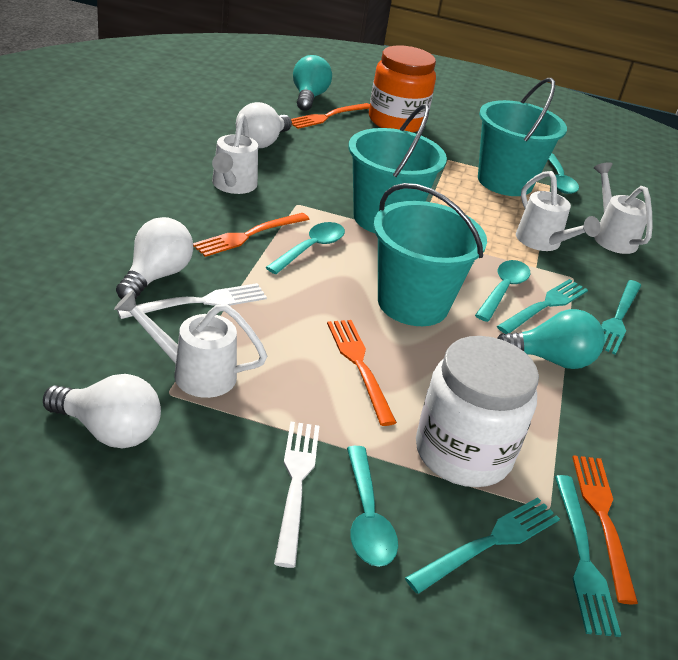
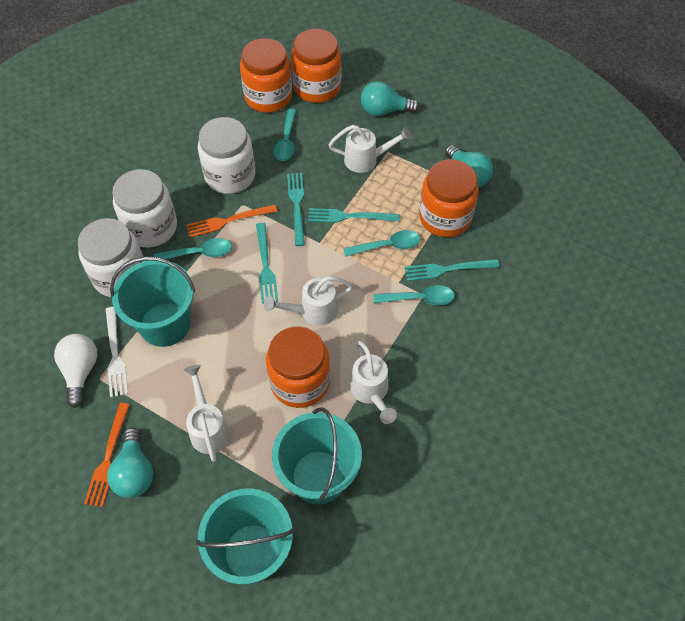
orange fork: 4 -> 2
orange jar: 1 -> 4
turquoise light bulb: 2 -> 3
white fork: 2 -> 1
white jar: 1 -> 3
white light bulb: 3 -> 1

